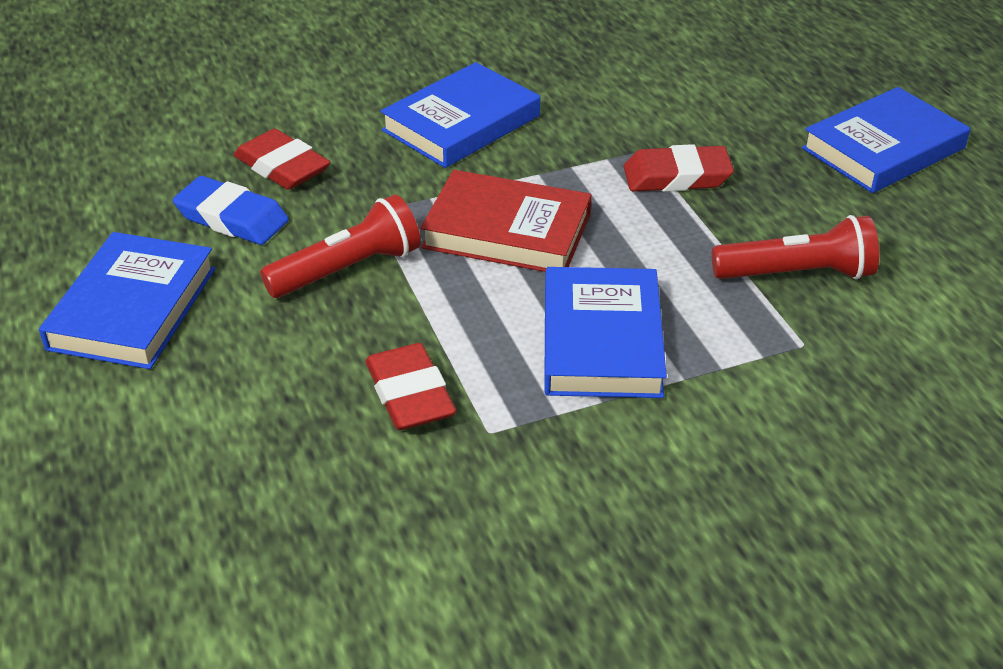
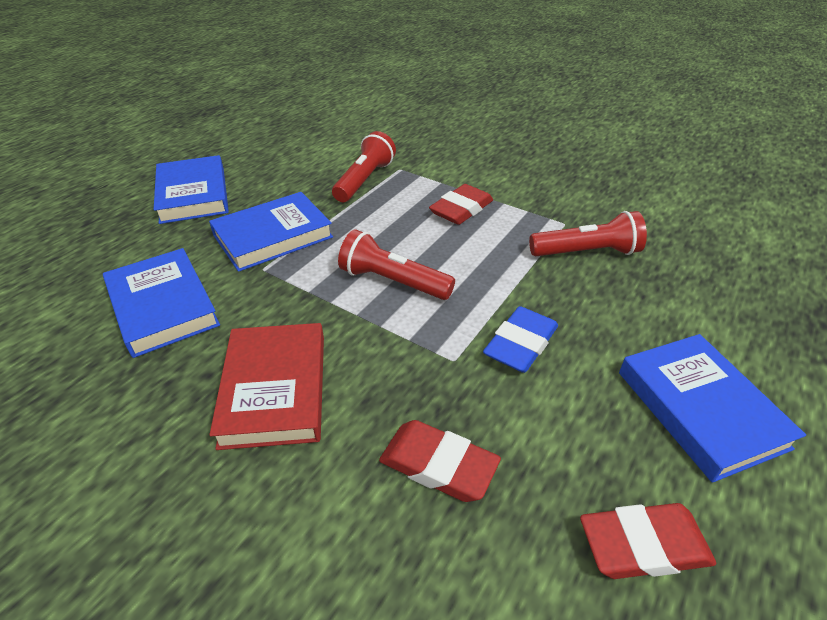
red flashlight: 2 -> 3

